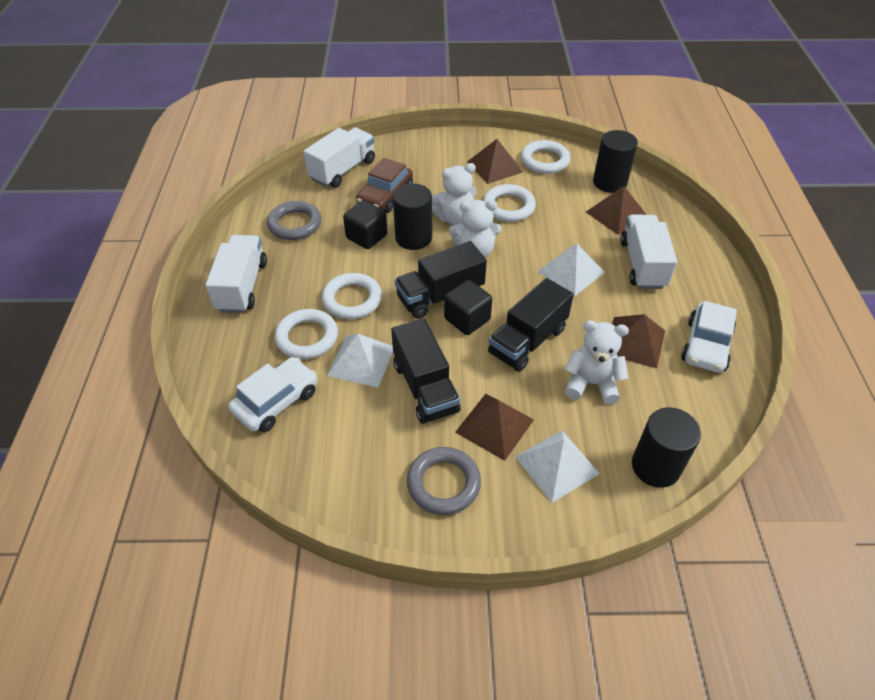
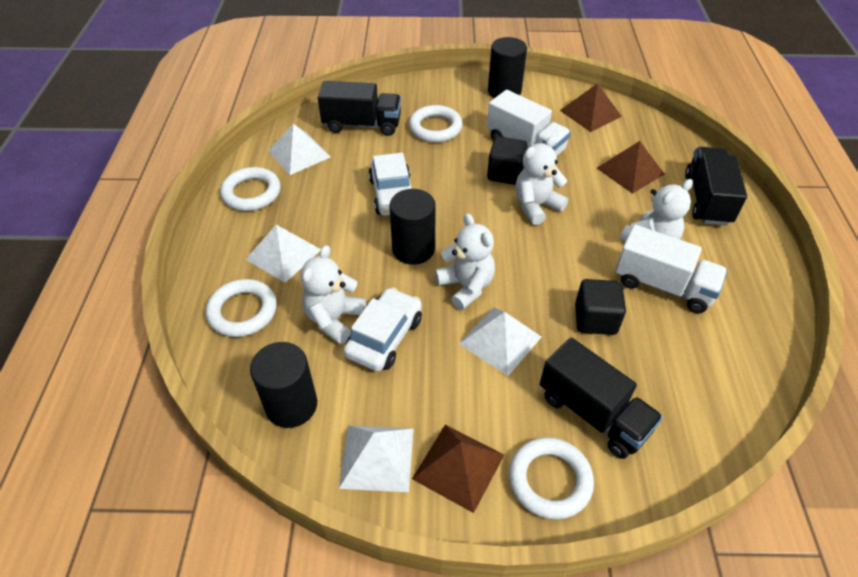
brown car: 1 -> 0
brown pyramid: 4 -> 3
grey ring: 2 -> 0
white pyramid: 3 -> 4
white teddy bear: 3 -> 4
white truck: 3 -> 2

